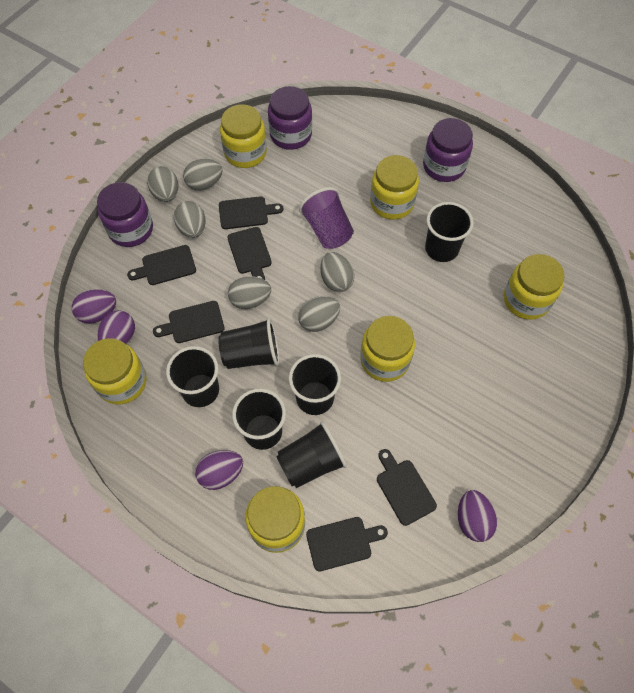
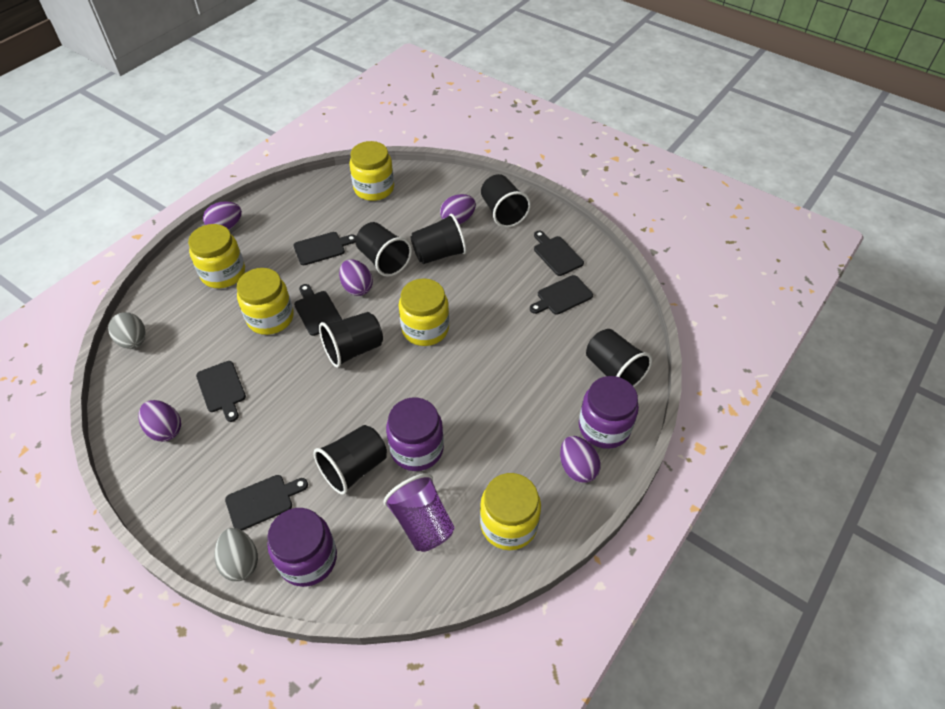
grey egg: 6 -> 2
purple egg: 4 -> 5
yellow jar: 6 -> 5

